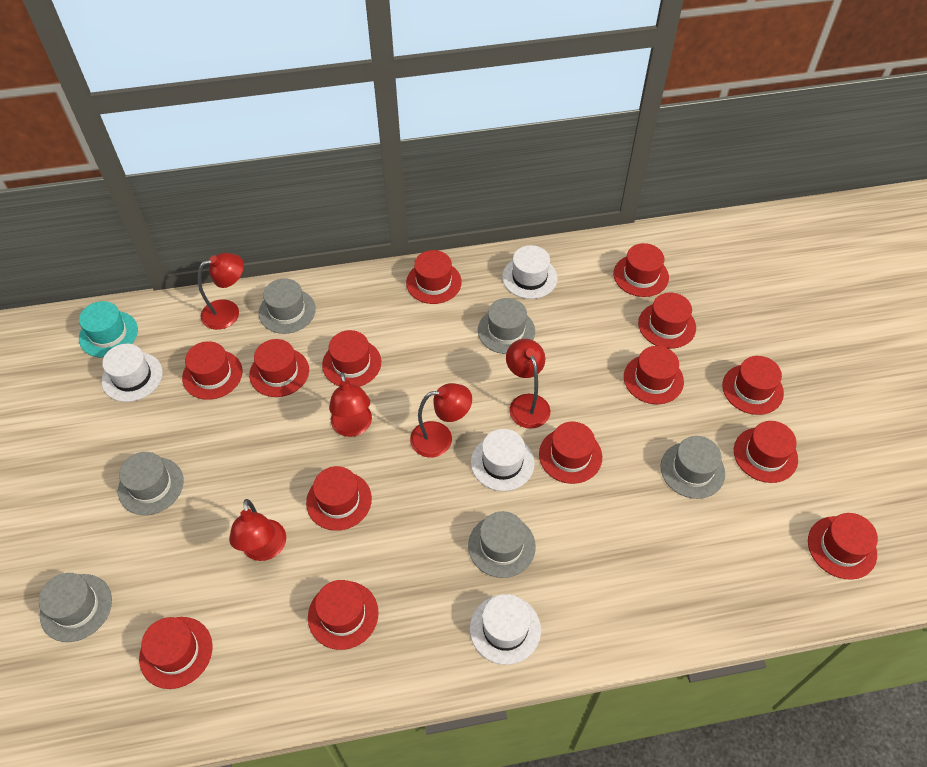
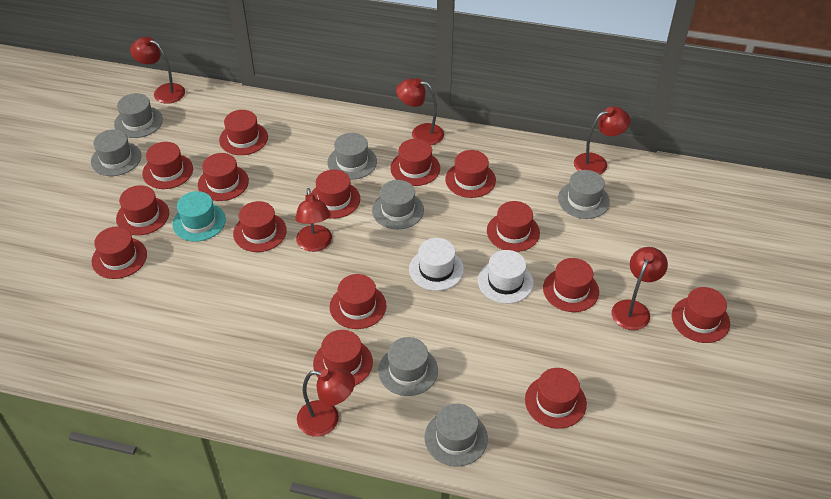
grey hat: 6 -> 7
red hat: 14 -> 15
red lamp: 5 -> 6
white hat: 4 -> 2

